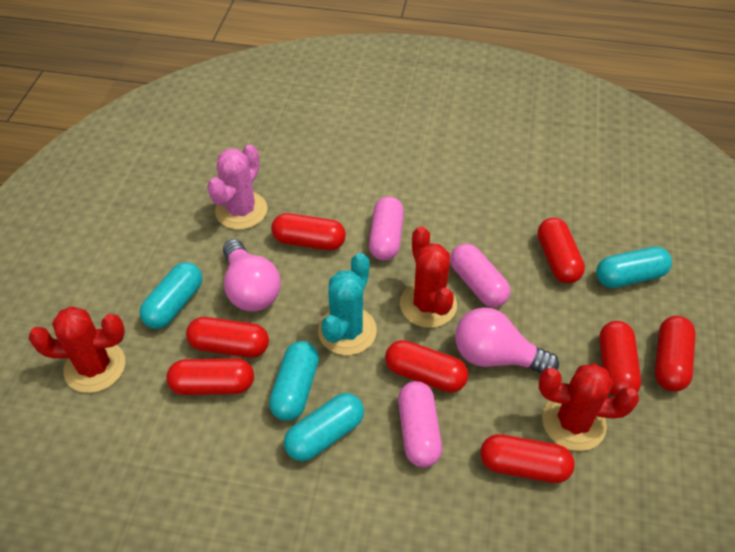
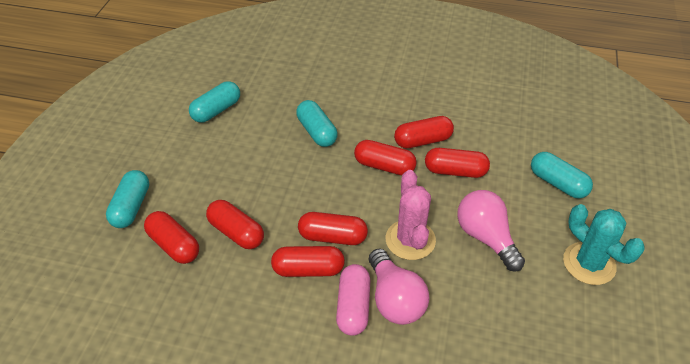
pink capsule: 3 -> 1
red cactus: 3 -> 0
red capsule: 8 -> 7

